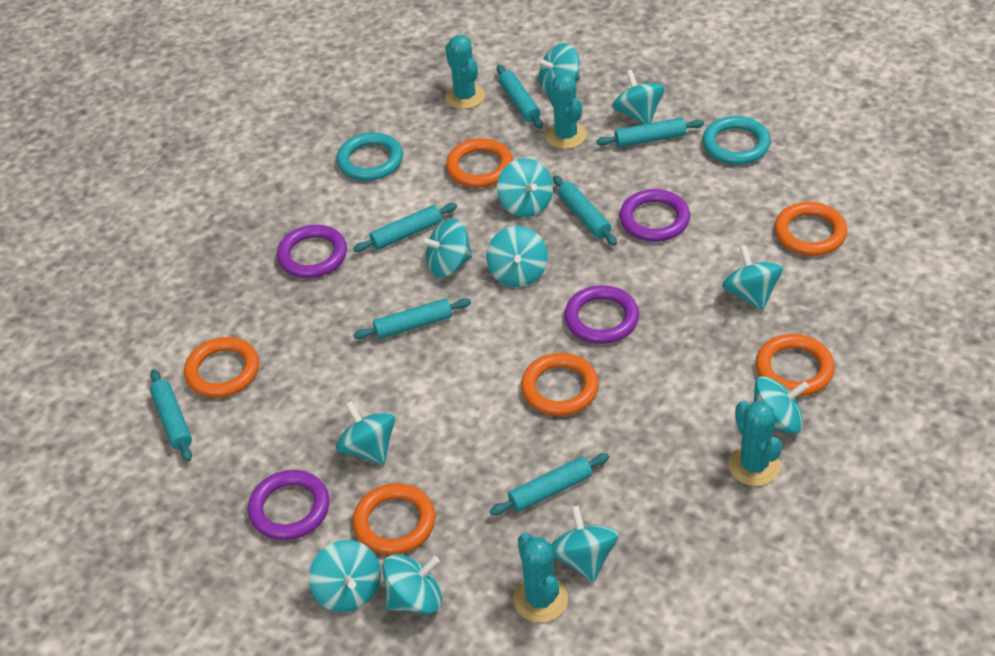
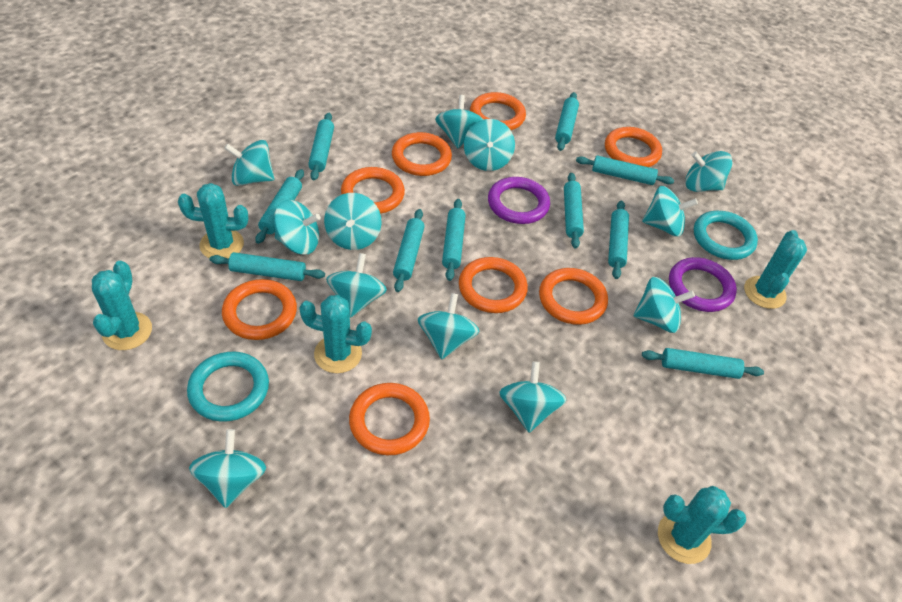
orange ring: 6 -> 8
purple ring: 4 -> 2
turquoise cactus: 4 -> 5
turquoise rolling pin: 7 -> 10
turquoise spinning top: 11 -> 12

